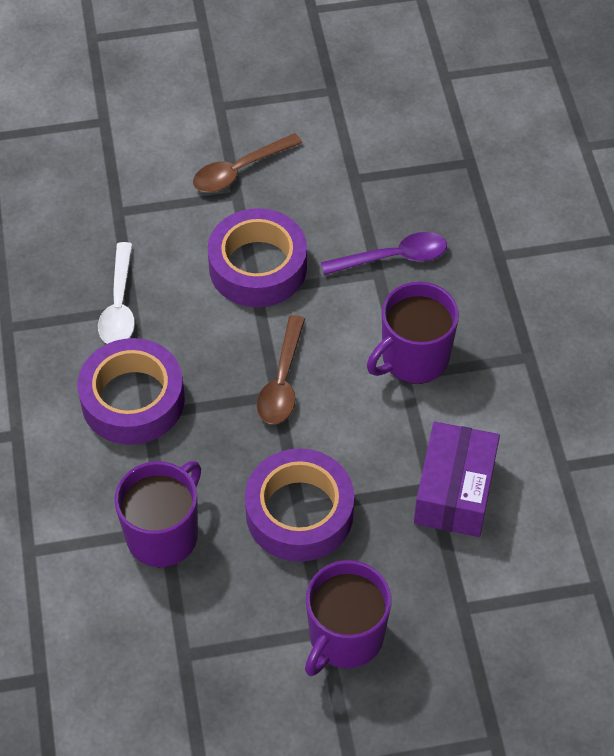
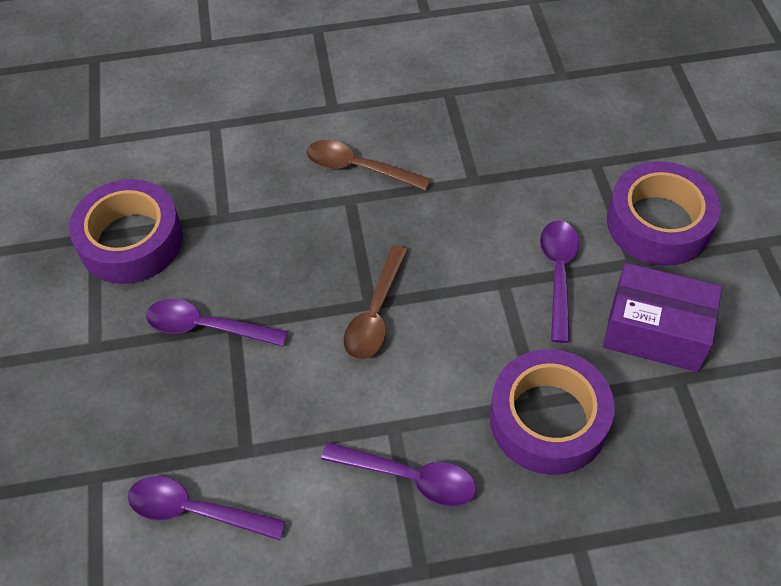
purple mug: 3 -> 0
purple spoon: 1 -> 4
white spoon: 1 -> 0

